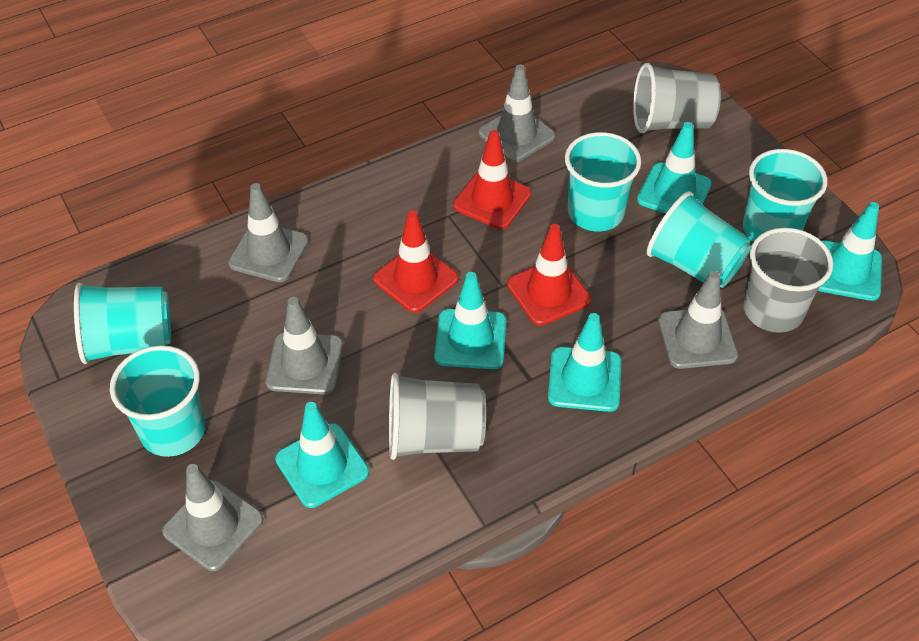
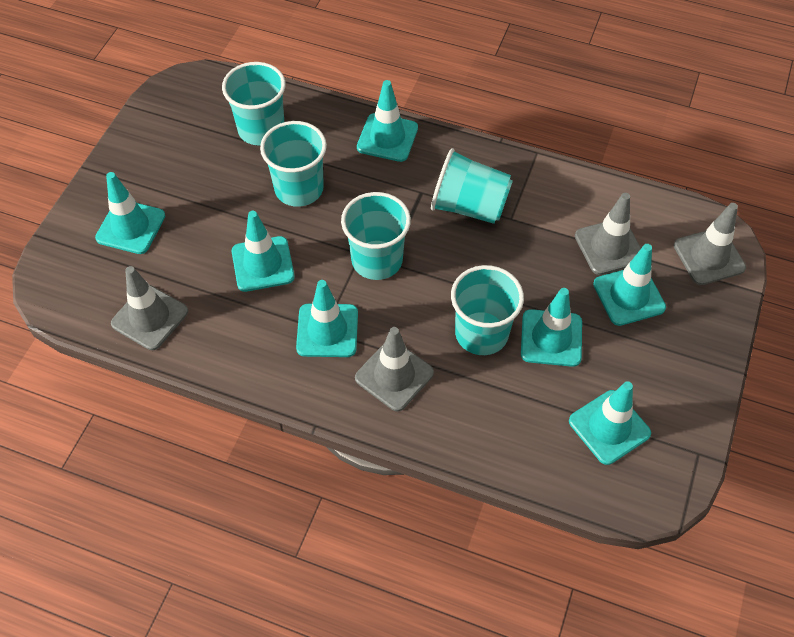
grey cup: 3 -> 0
grey traffic cone: 5 -> 4
red traffic cone: 3 -> 0
turquoise traffic cone: 5 -> 7

